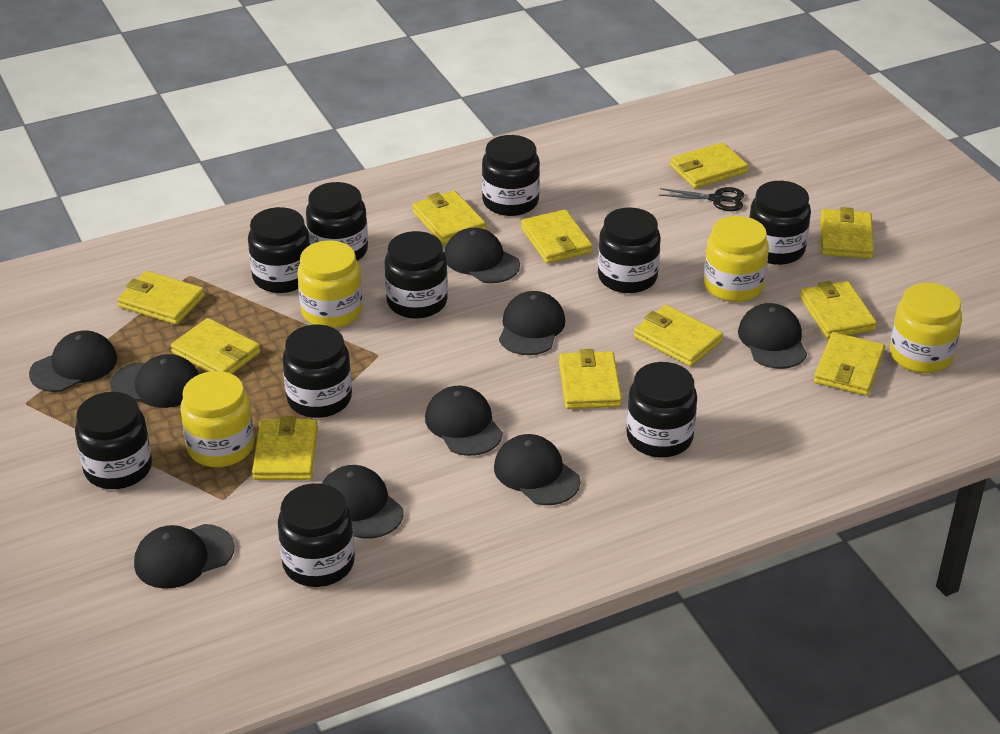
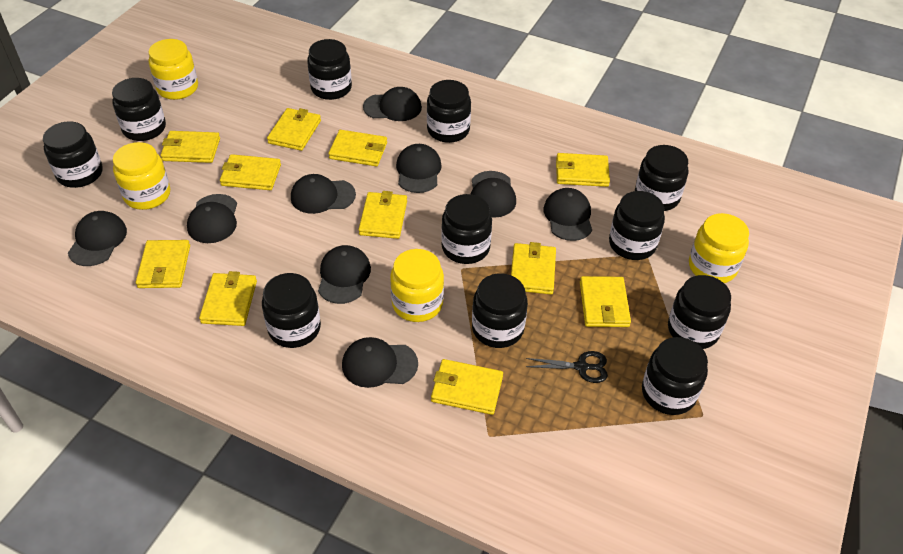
black jar: 10 -> 11

